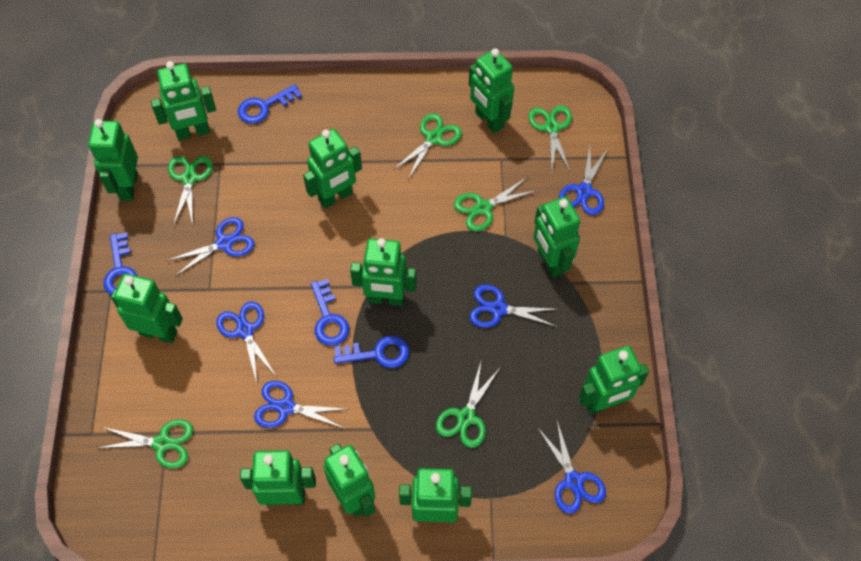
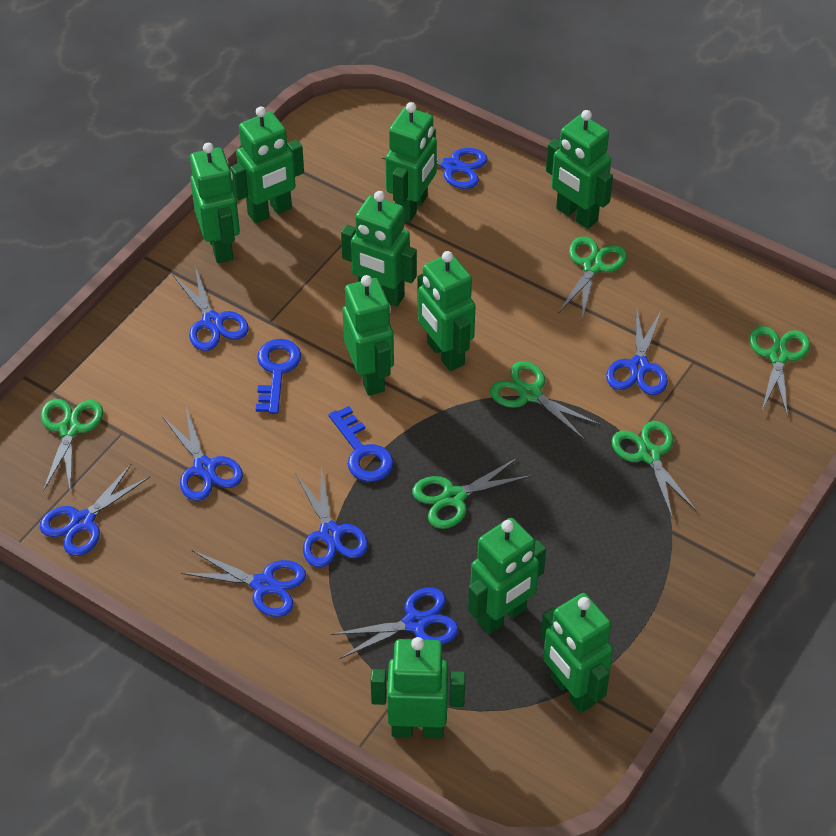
blue key: 4 -> 2
blue scissors: 6 -> 8
green robot: 11 -> 10

